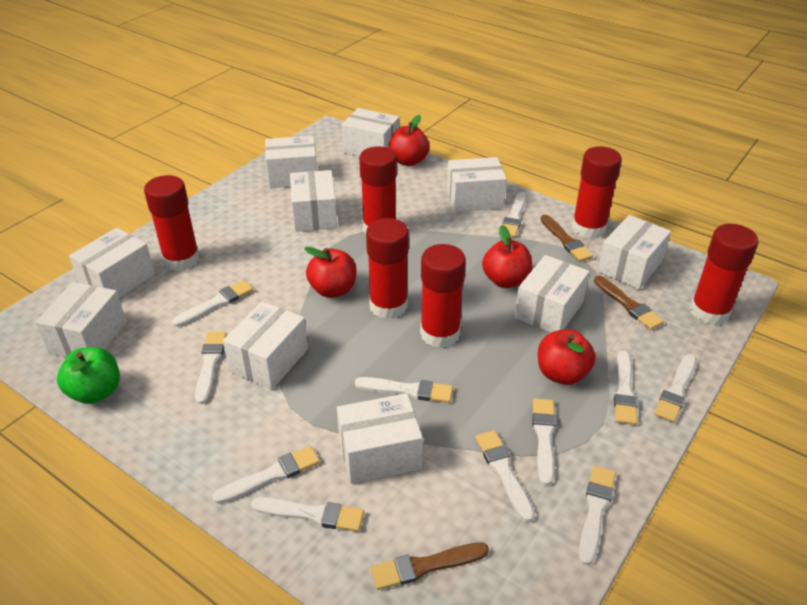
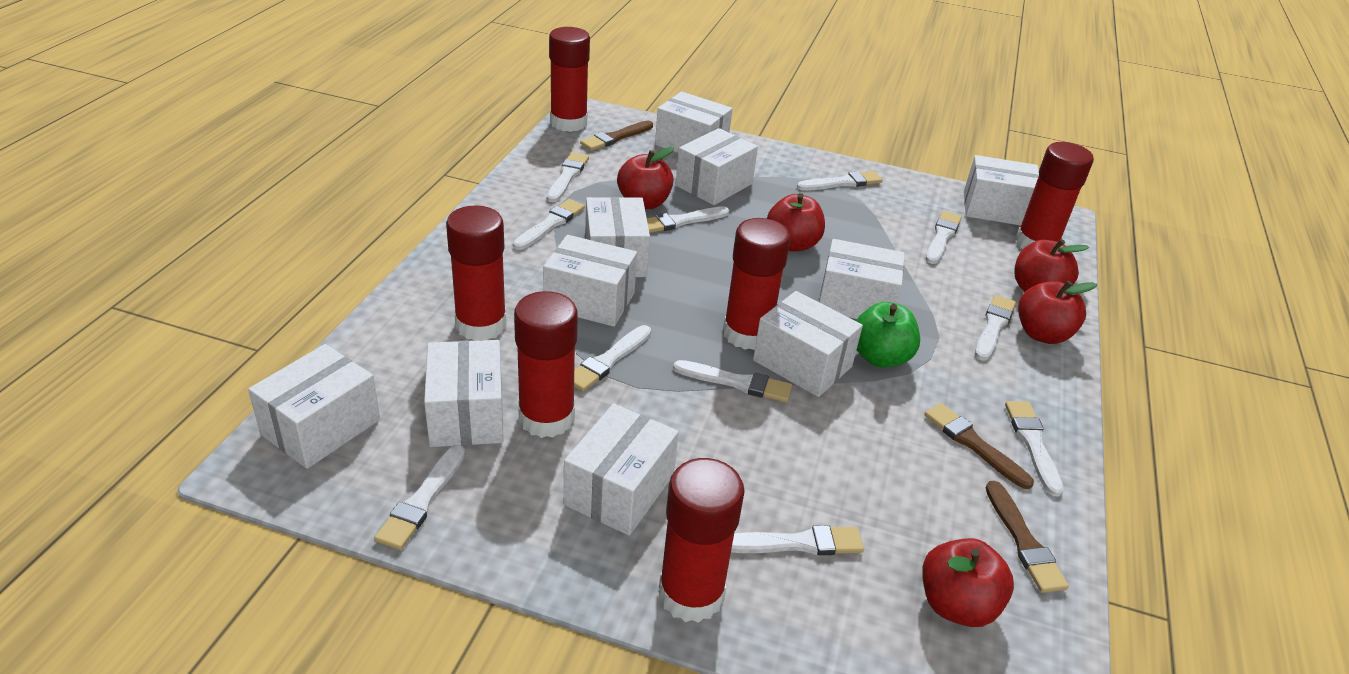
red apple: 4 -> 5

